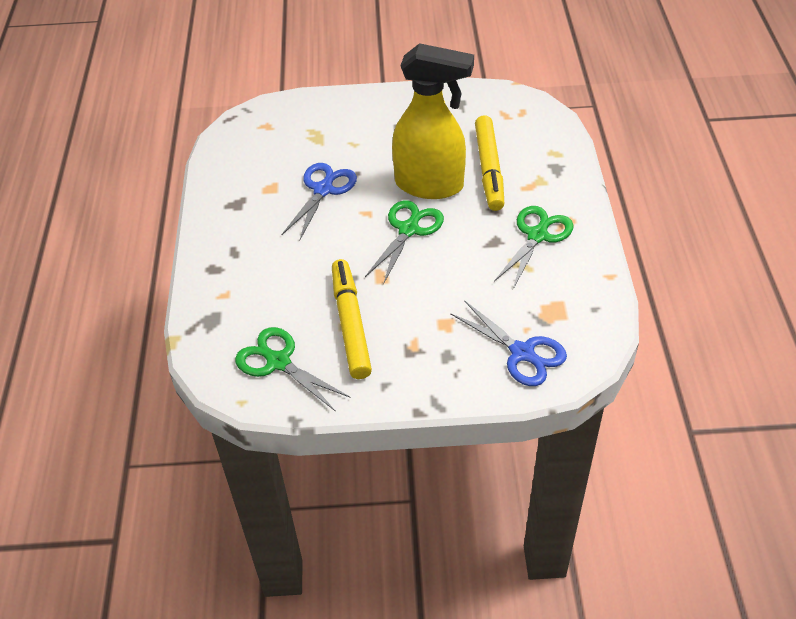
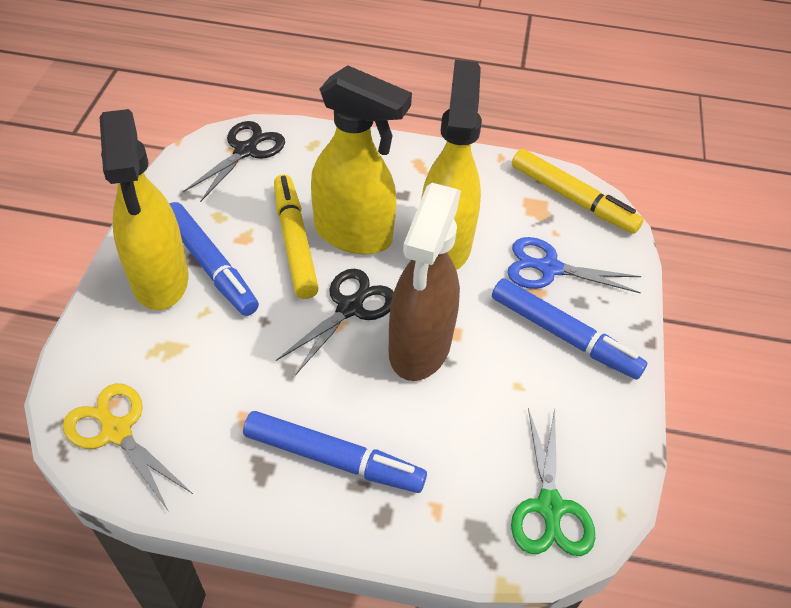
black scissors: 0 -> 2
blue marker: 0 -> 3
blue scissors: 2 -> 1
brown spray bottle: 0 -> 1
green scissors: 3 -> 1
yellow scissors: 0 -> 1
yellow spray bottle: 1 -> 3

